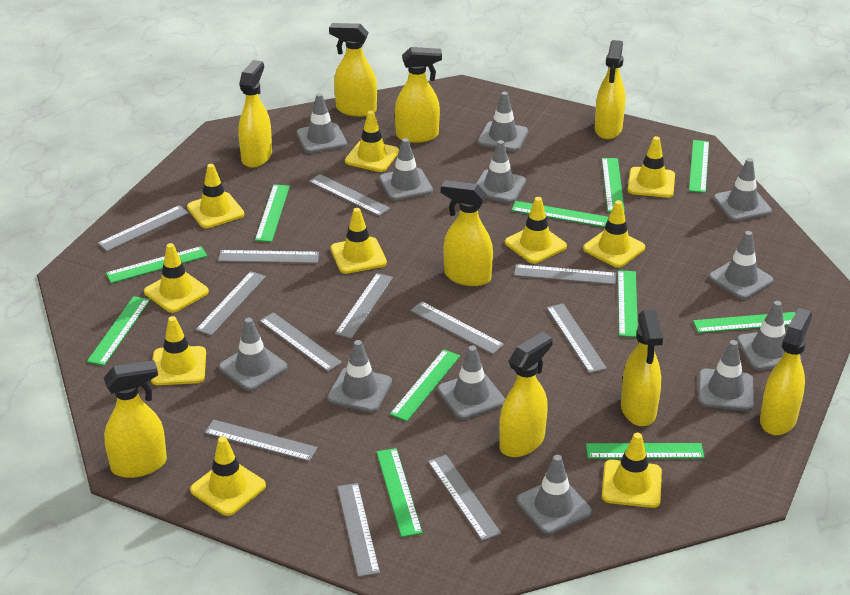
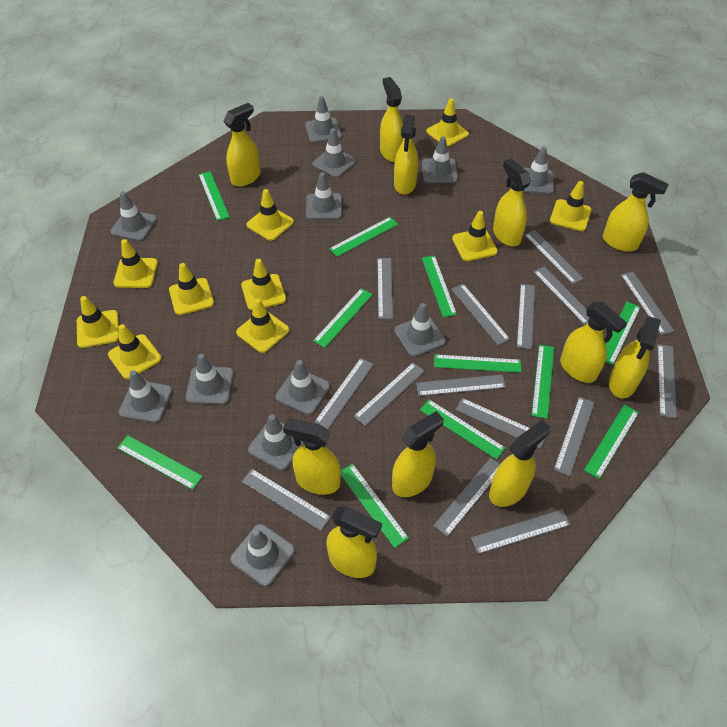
grey ruler: 12 -> 15
yellow spray bottle: 9 -> 11

